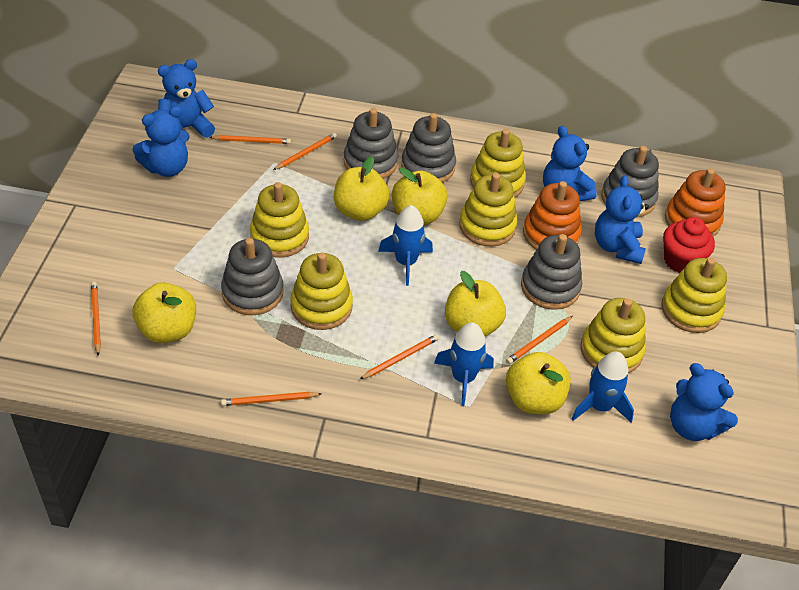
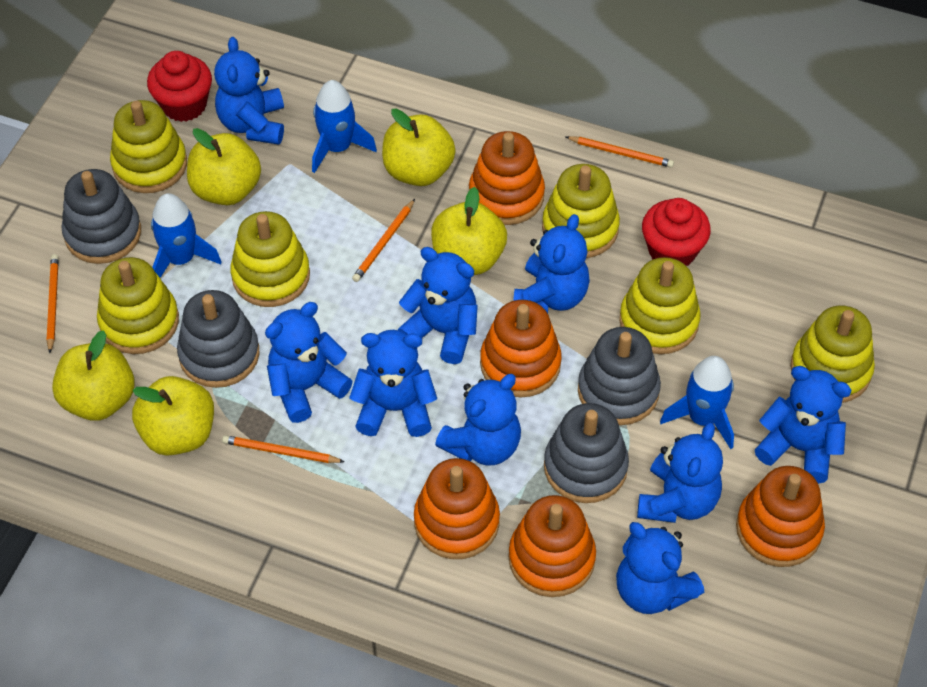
blue teddy bear: 5 -> 9
grey stacking toy: 5 -> 4
orange pencil: 6 -> 4
orange stacking toy: 2 -> 5
red cupcake: 1 -> 2

